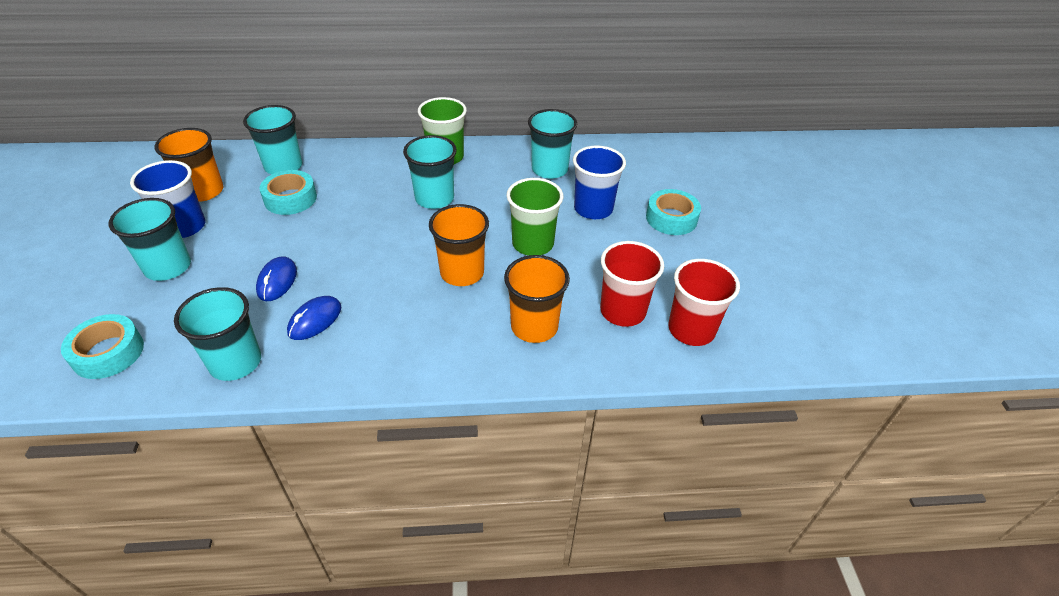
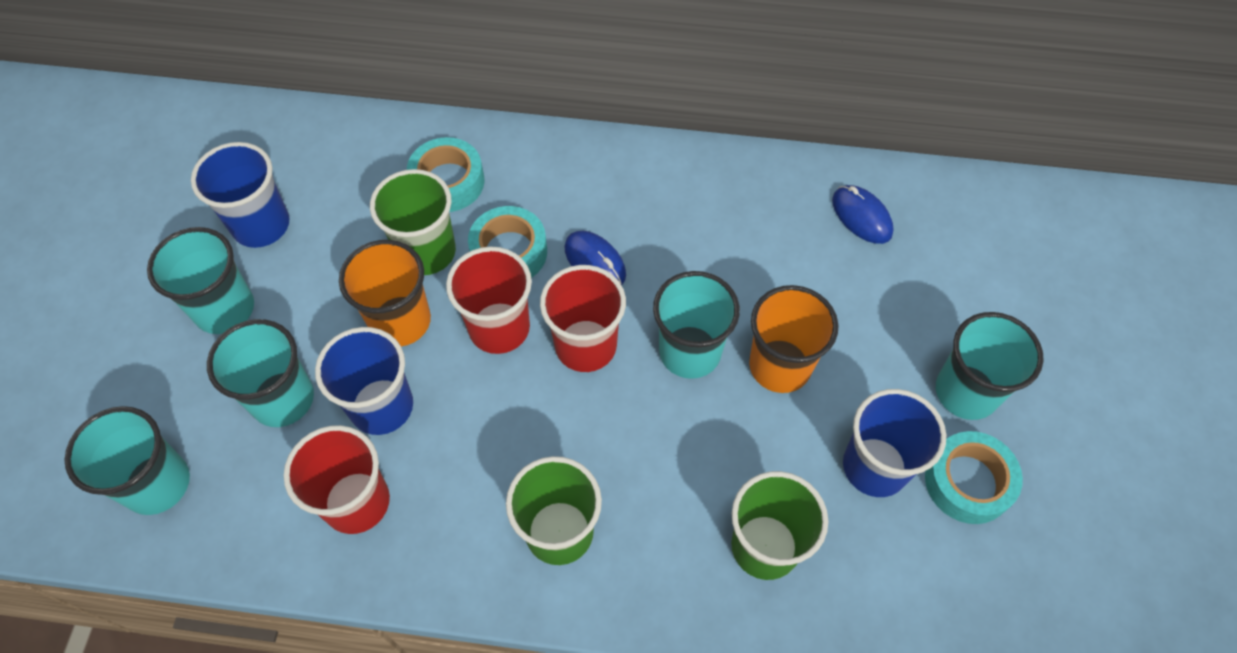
blue cup: 2 -> 3
green cup: 2 -> 3
orange cup: 3 -> 2
red cup: 2 -> 3

